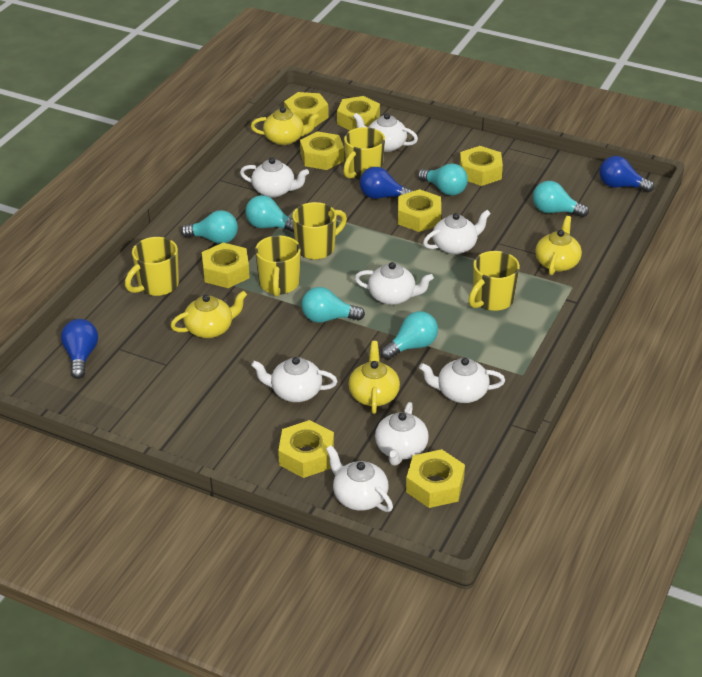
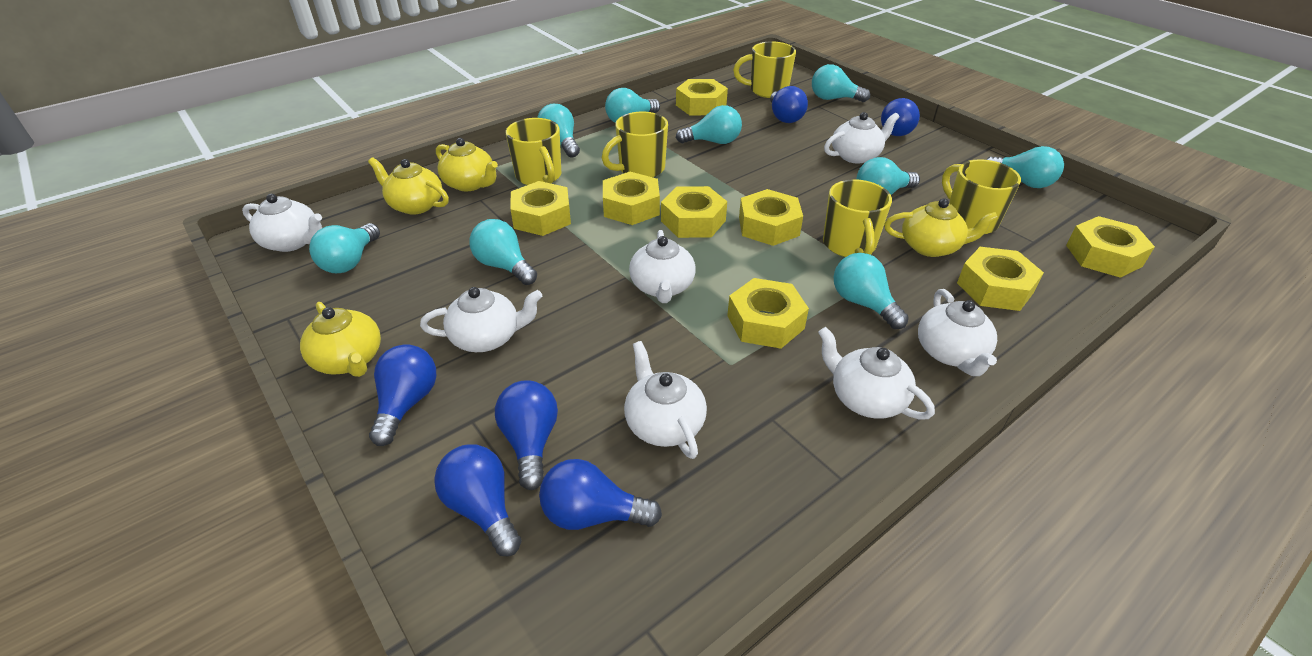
blue light bulb: 3 -> 6
turquoise light bulb: 6 -> 9
white teapot: 8 -> 7

